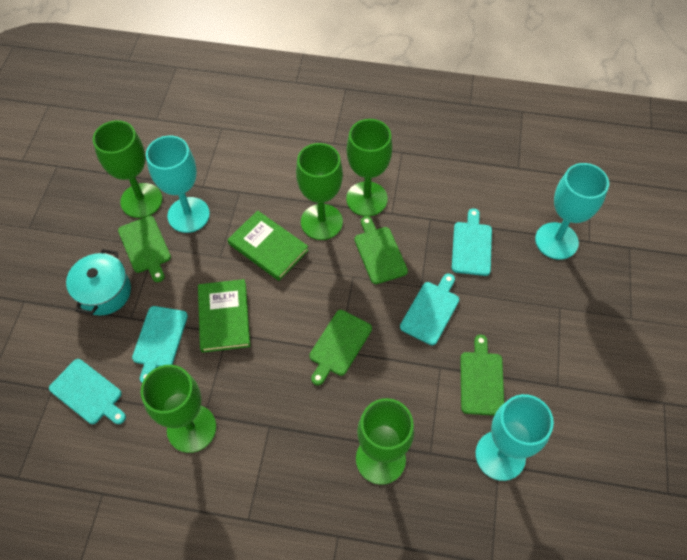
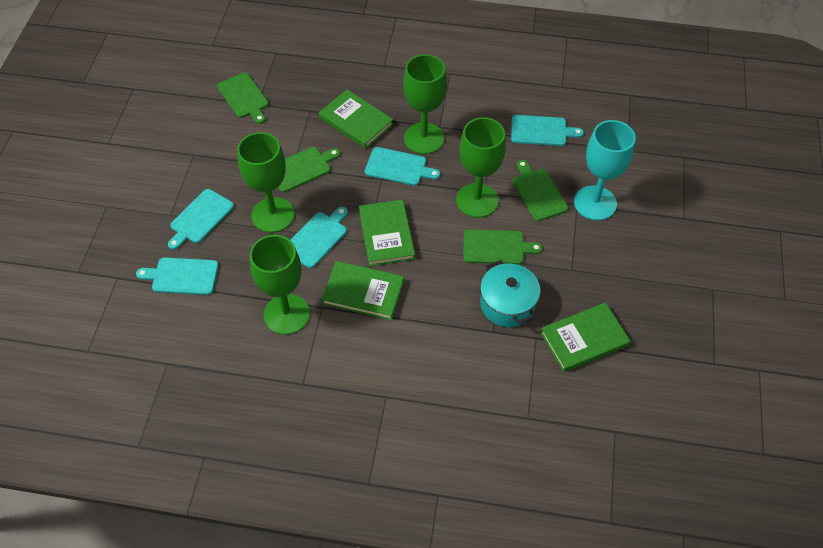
green book: 2 -> 4
green goblet: 5 -> 4
turquoise cutting board: 4 -> 5
turquoise goblet: 3 -> 1

